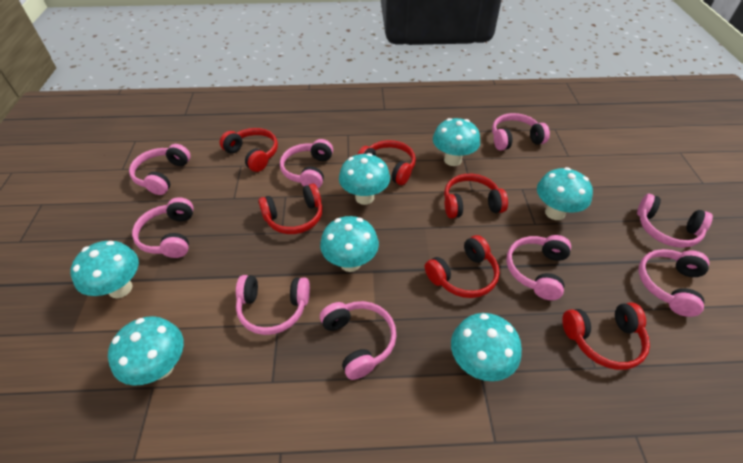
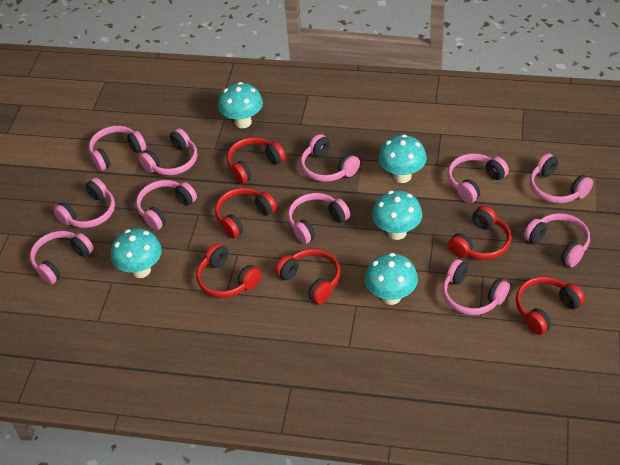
pink headphones: 9 -> 11
turquoise mushroom: 7 -> 5

